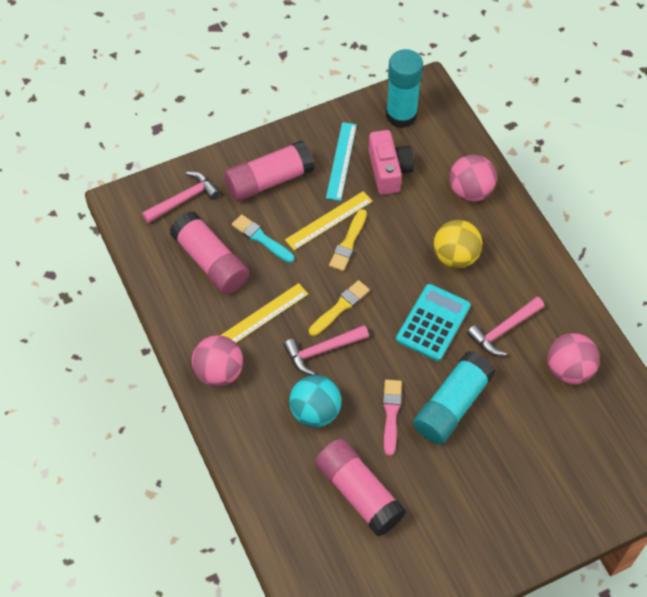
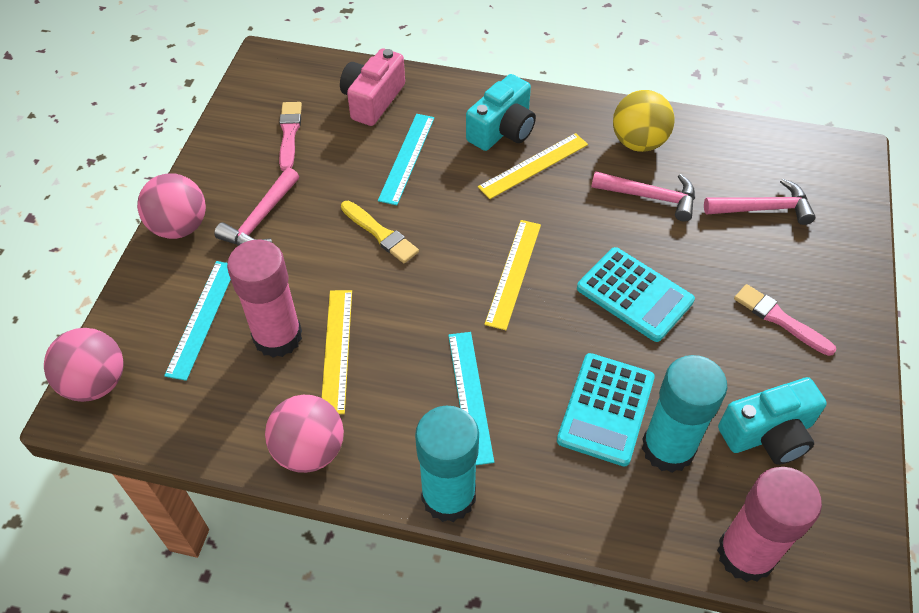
pink brush: 1 -> 2
pink glue stick: 3 -> 2
turquoise ball: 1 -> 0
turquoise brush: 1 -> 0
turquoise calculator: 1 -> 2
turquoise camera: 0 -> 2
turquoise ruler: 1 -> 3
yellow brush: 2 -> 1
yellow ruler: 2 -> 3

